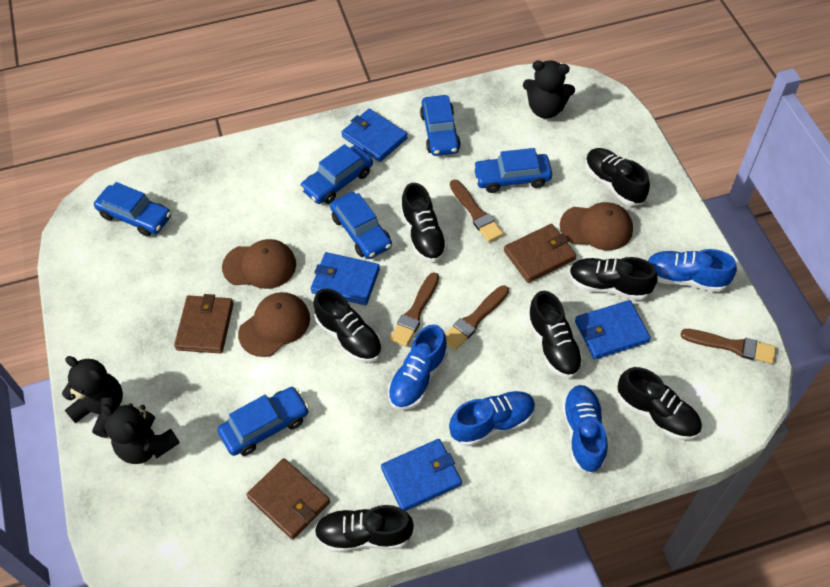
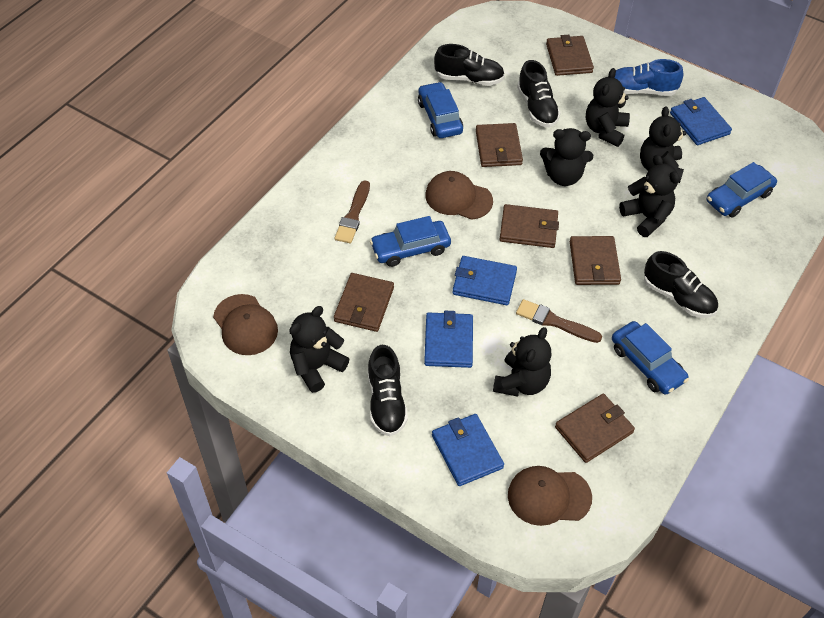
black shoe: 7 -> 4
black teddy bear: 3 -> 6
blue car: 6 -> 4
blue shoe: 4 -> 1
brown brush: 4 -> 2
brown wallet: 3 -> 6

